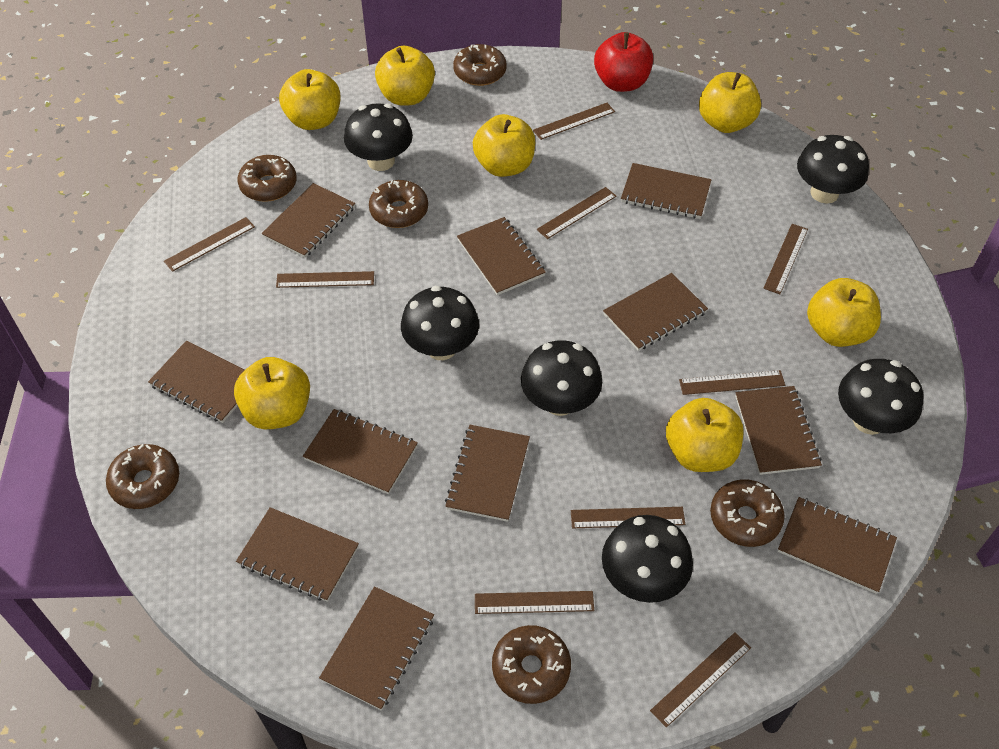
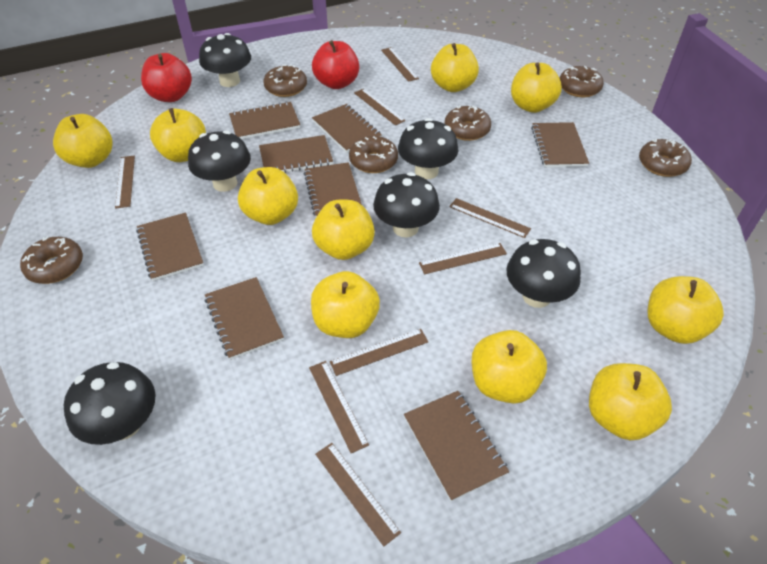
brown notebook: 11 -> 8
brown ruler: 9 -> 8
red apple: 1 -> 2
yellow apple: 7 -> 10

